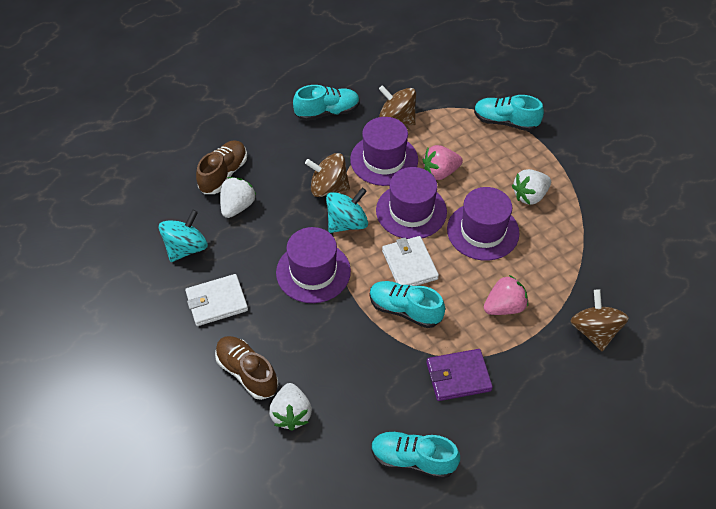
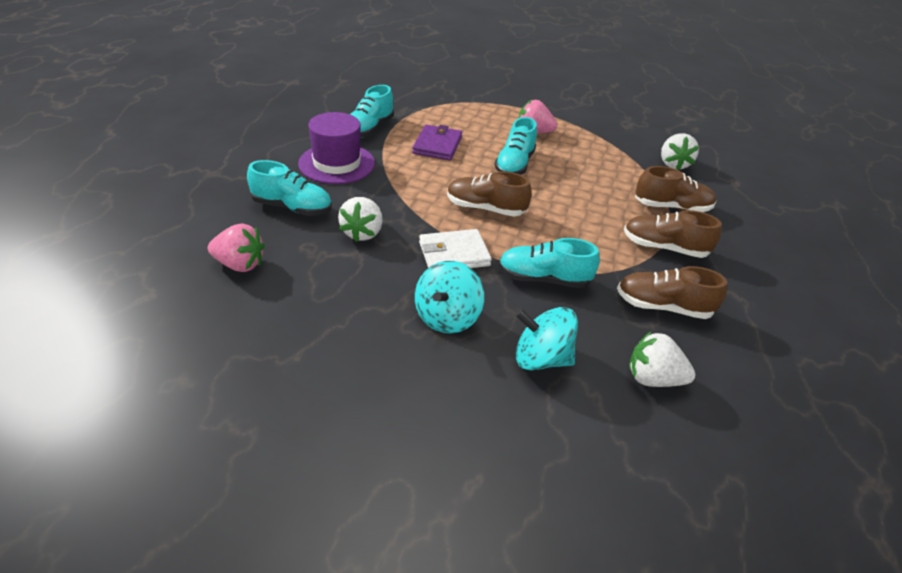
brown shoe: 2 -> 4
brown spinning top: 3 -> 0
purple hat: 4 -> 1
white wallet: 2 -> 1

